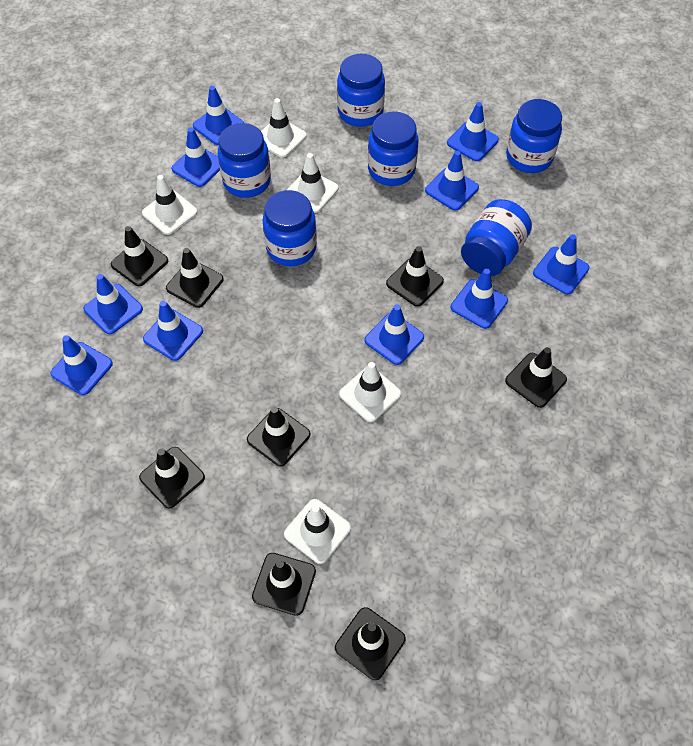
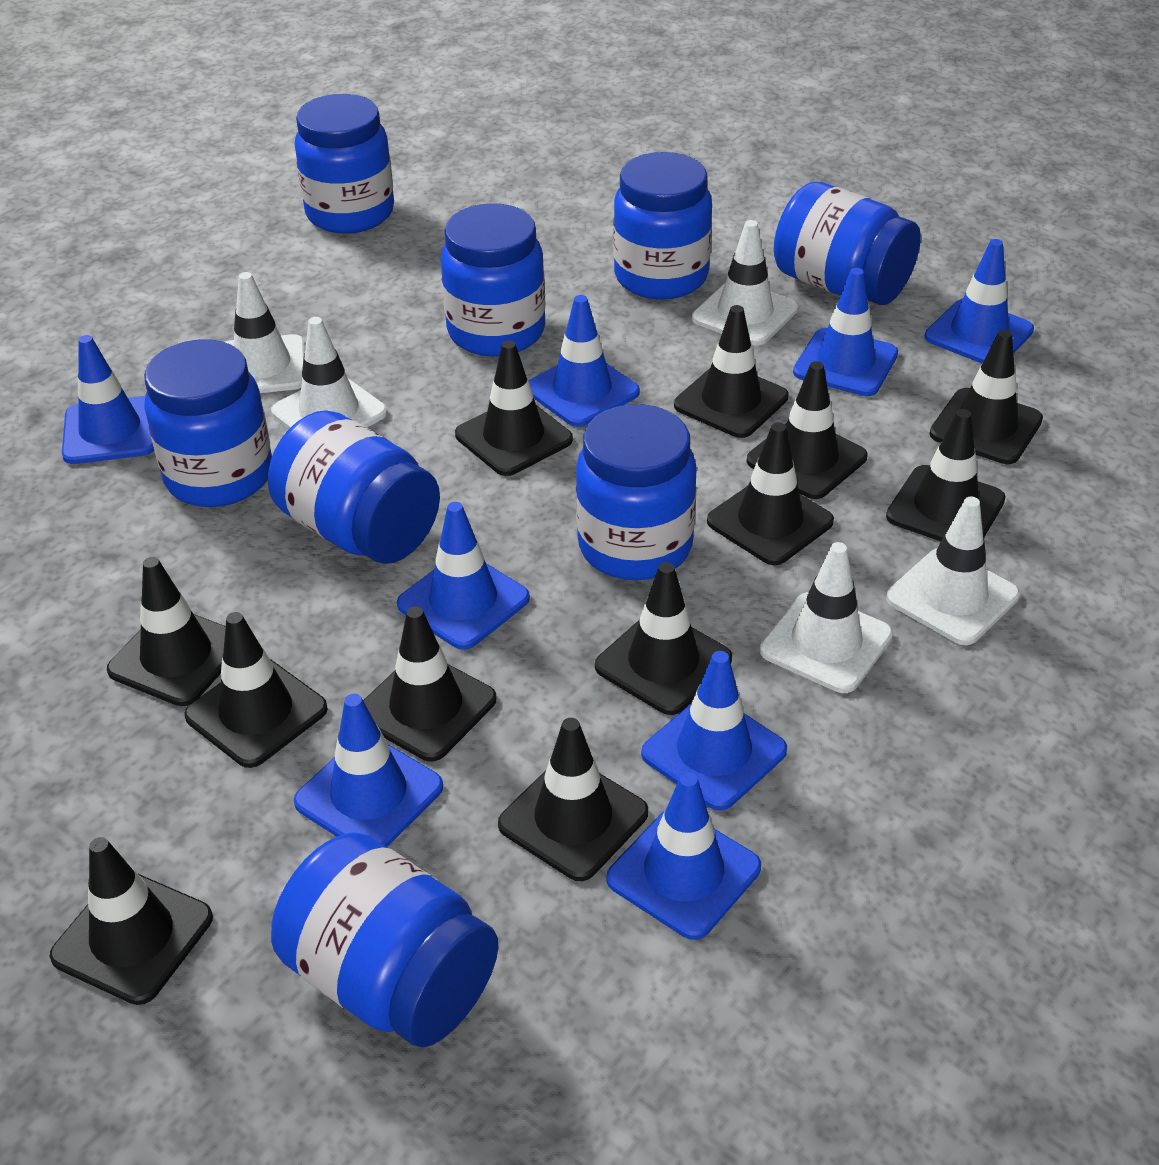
black traffic cone: 8 -> 12
blue jar: 6 -> 8
blue traffic cone: 10 -> 8

